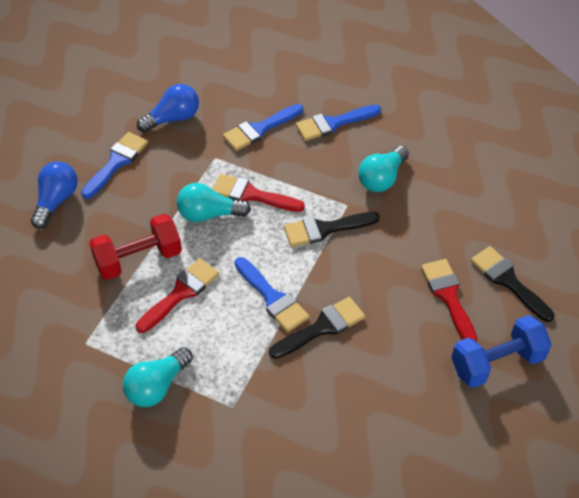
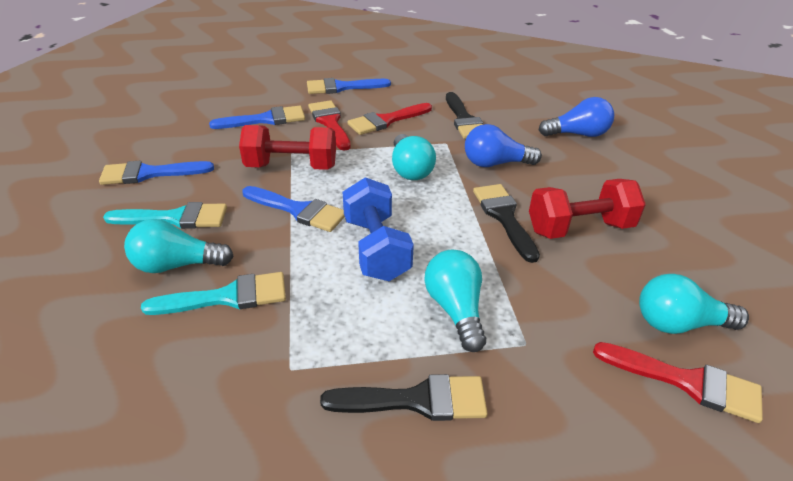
red dumbbell: 1 -> 2
turquoise brush: 0 -> 2
turquoise light bulb: 3 -> 4

